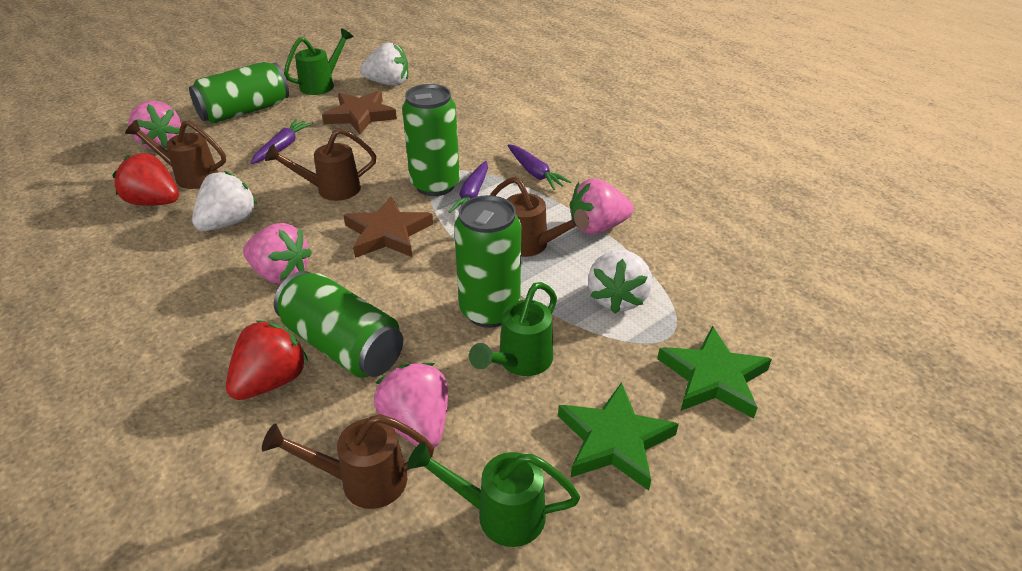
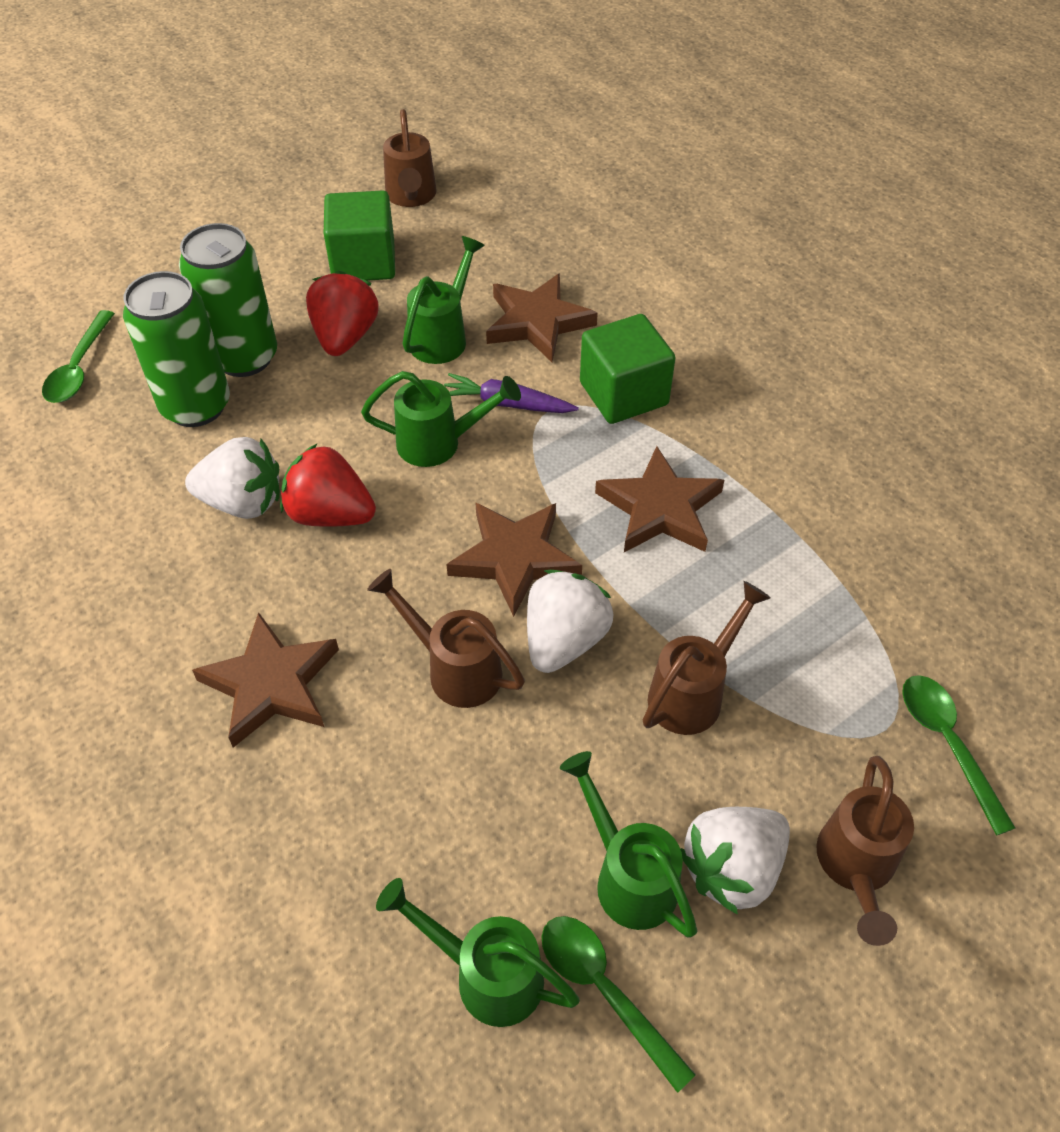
brown star: 2 -> 4
green can: 4 -> 2
green cube: 0 -> 2
green spoon: 0 -> 3
green star: 2 -> 0
green watering can: 3 -> 4
pink strawberry: 4 -> 0
purple carrot: 3 -> 1

